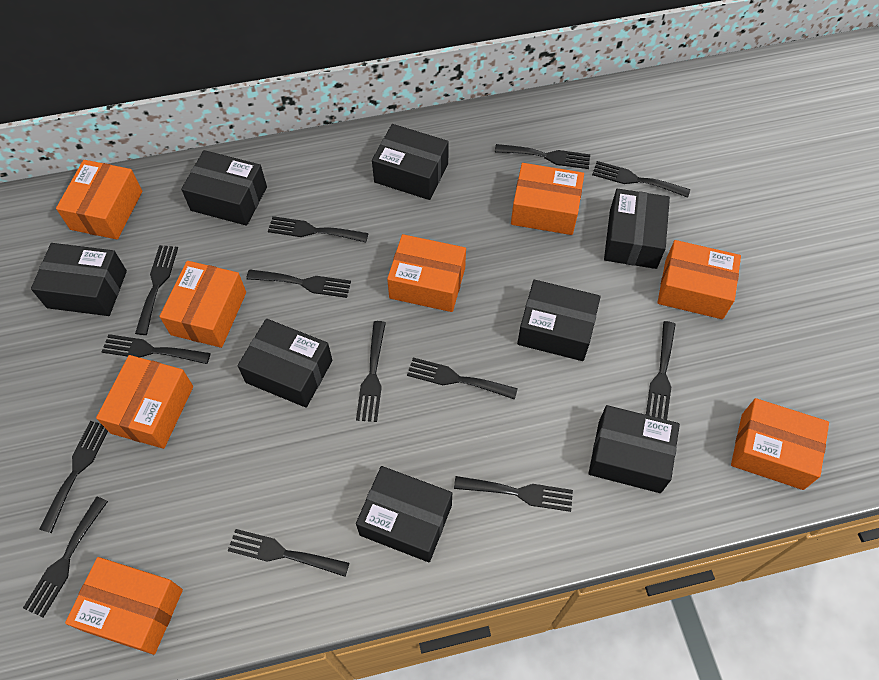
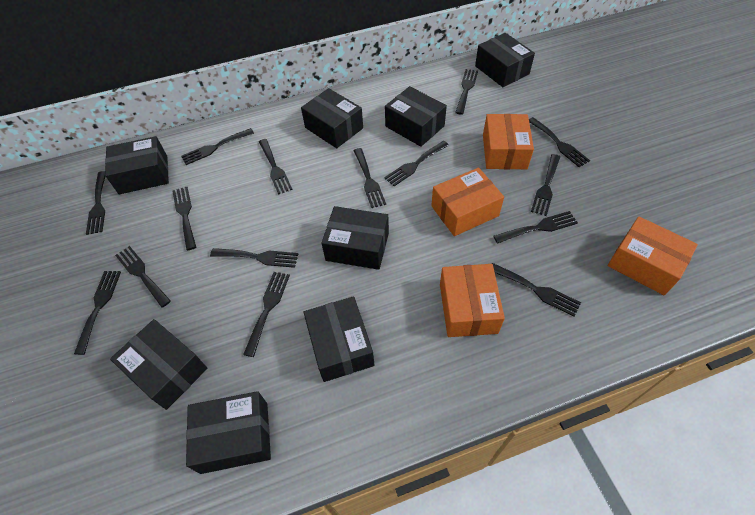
black fork: 13 -> 15
orange box: 8 -> 4

